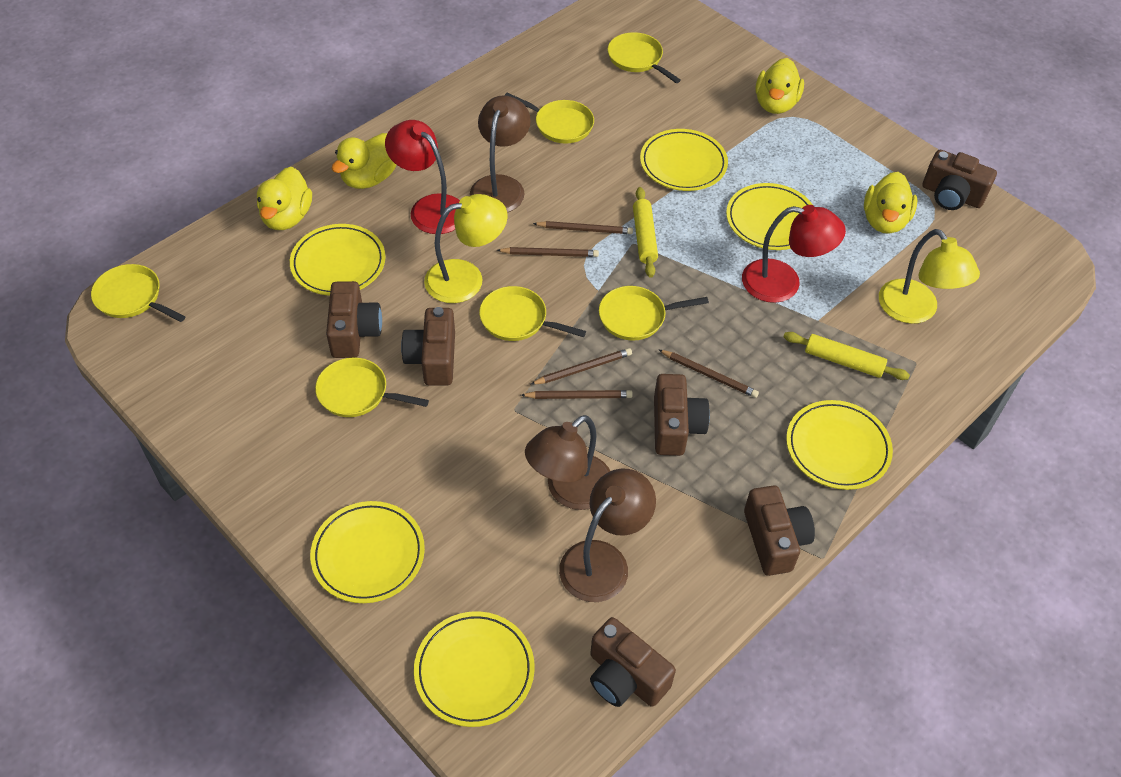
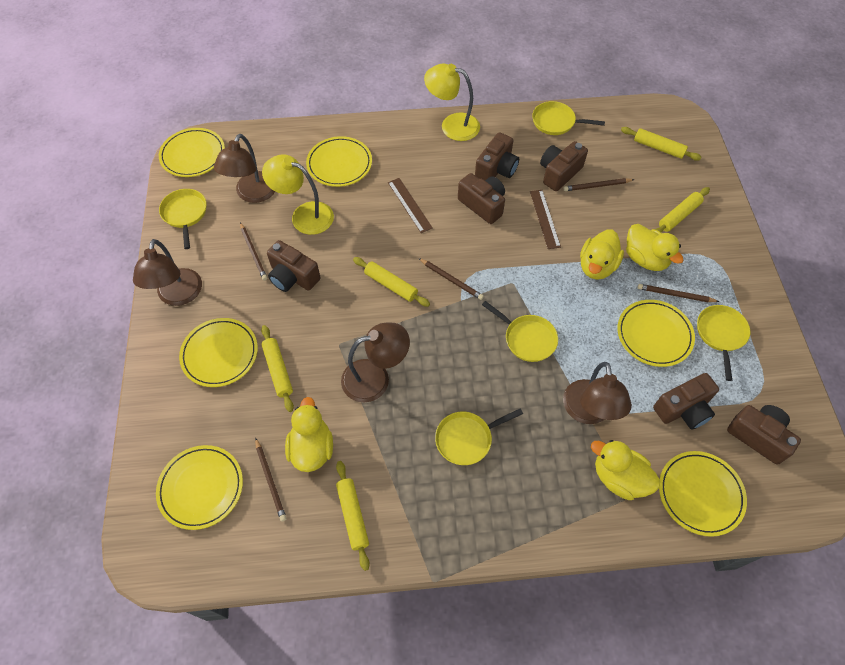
brown lamp: 3 -> 4
brown ruler: 0 -> 2
red lamp: 2 -> 0
yellow pan: 6 -> 5
yellow rolling pin: 2 -> 5

